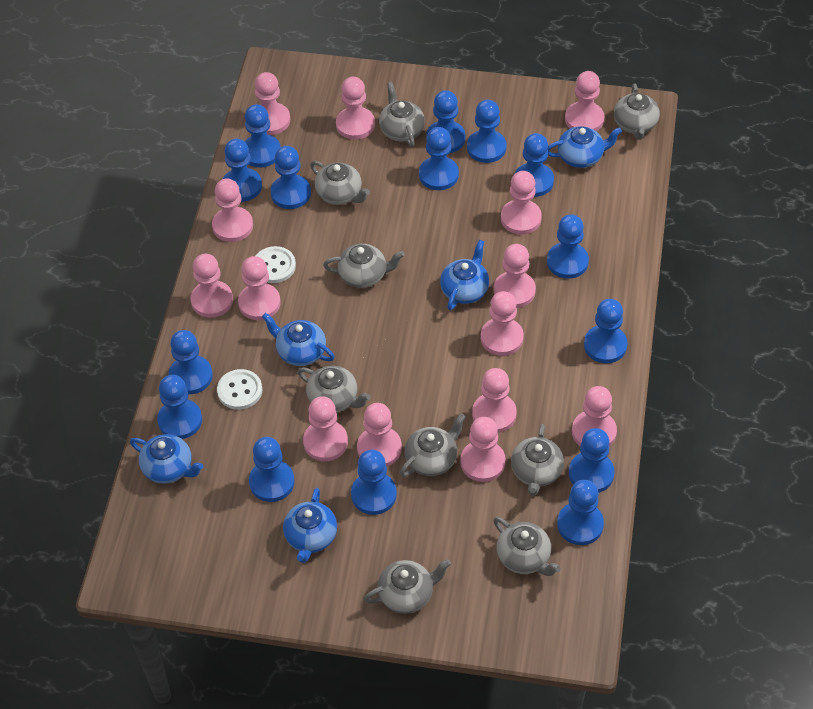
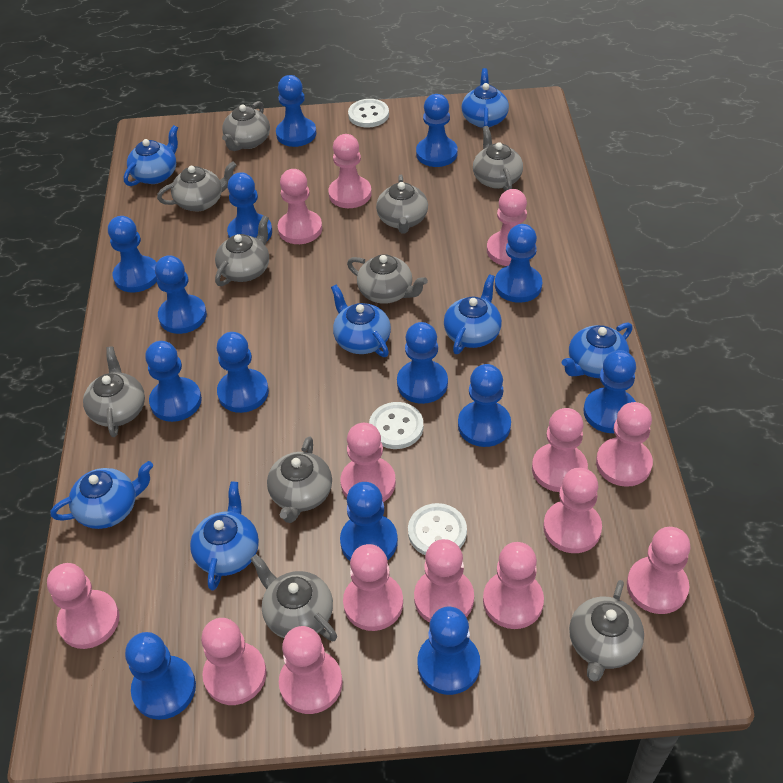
blue pawn: 15 -> 14
blue teapot: 5 -> 7
grey teapot: 9 -> 10
white button: 2 -> 3

